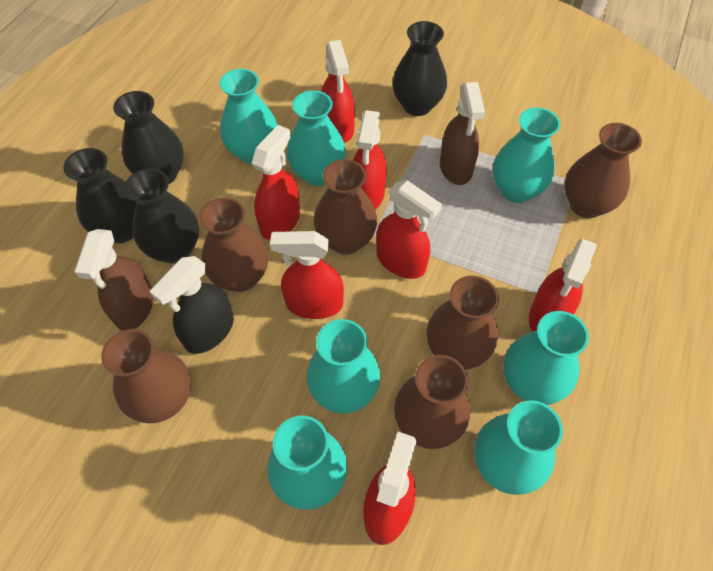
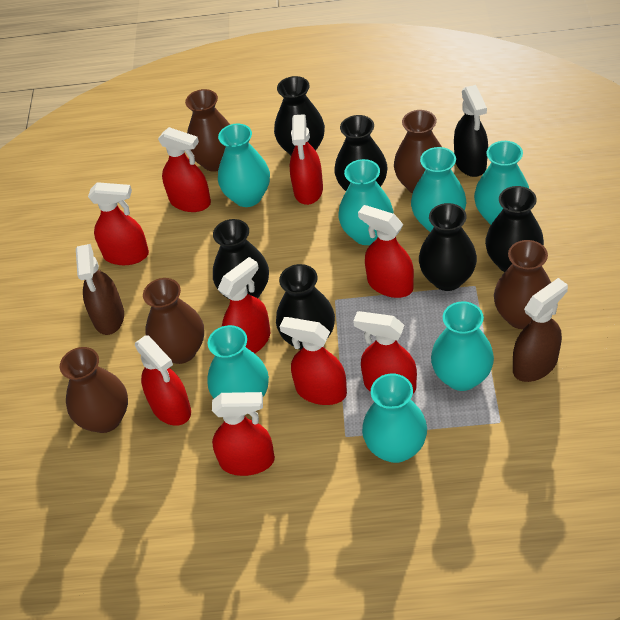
black vase: 4 -> 6
brown vase: 6 -> 5
red spray bottle: 7 -> 9

